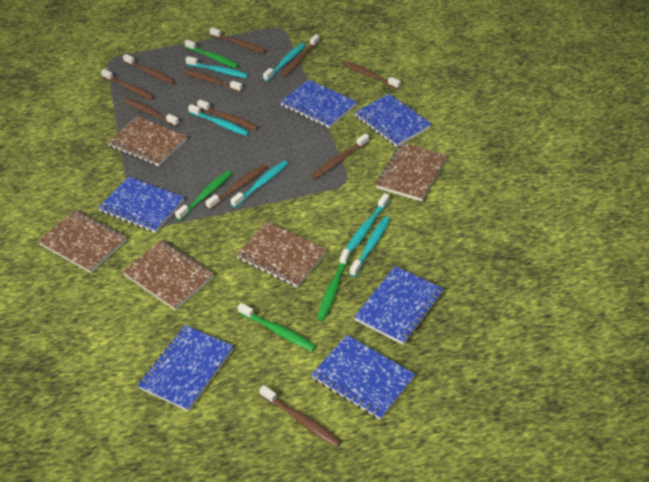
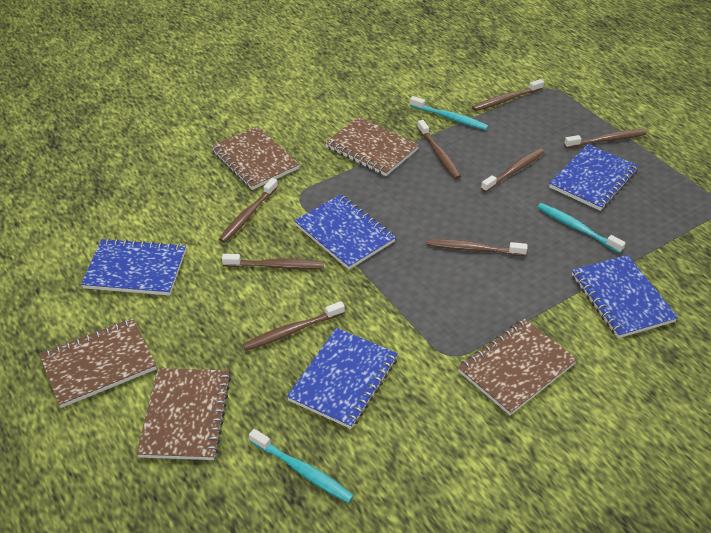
blue notebook: 6 -> 5
brown toothbrush: 11 -> 8
green toothbrush: 4 -> 0
turquoise toothbrush: 6 -> 3

